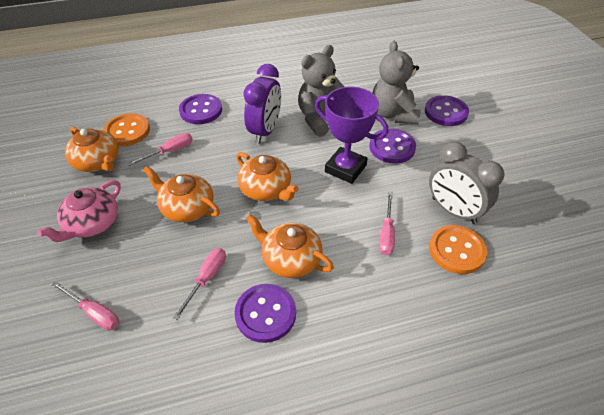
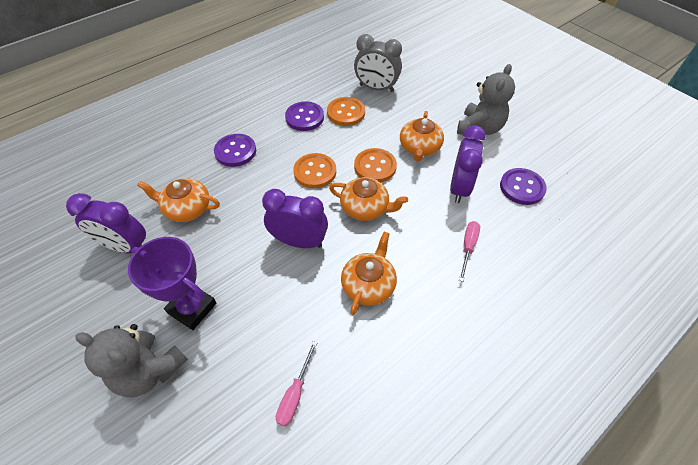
orange button: 2 -> 3
pink screwdriver: 4 -> 2
pink teapot: 1 -> 0
purple button: 4 -> 3
purple clock: 1 -> 3

